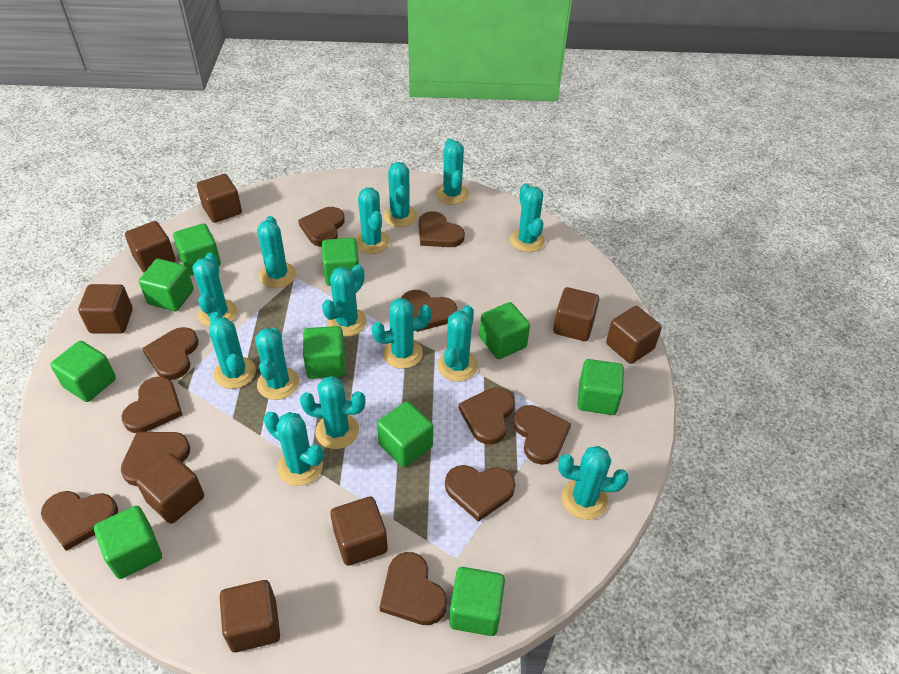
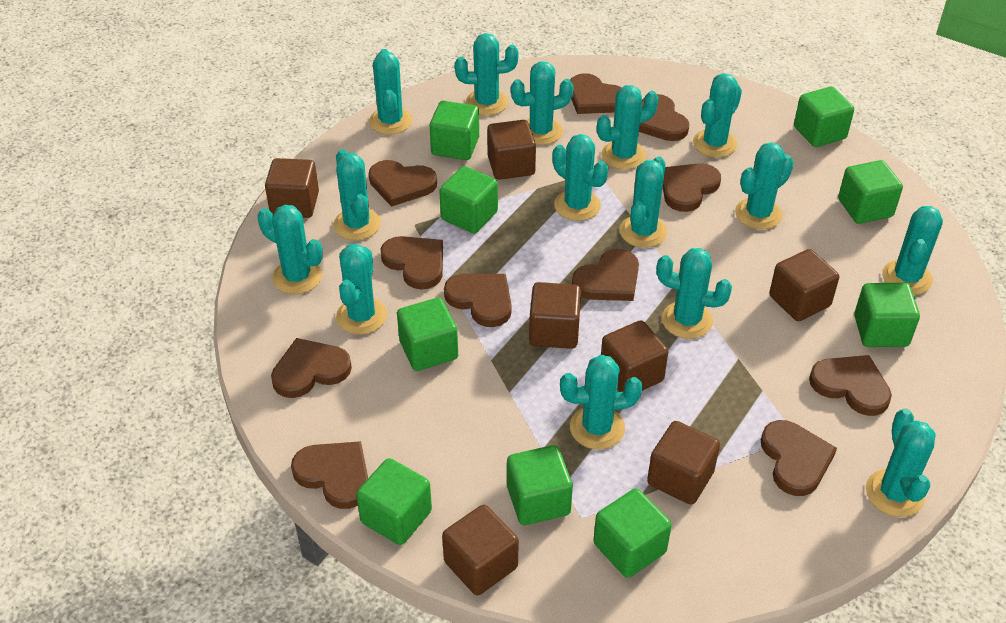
brown cube: 8 -> 7
green cube: 10 -> 9
turquoise cactus: 14 -> 15

